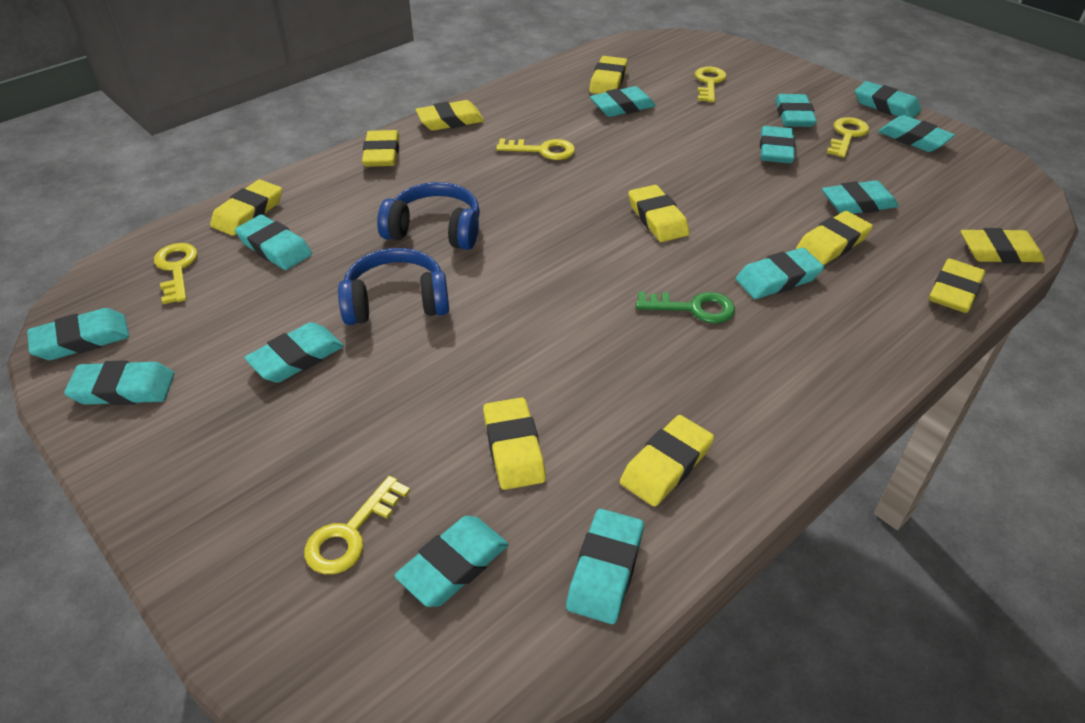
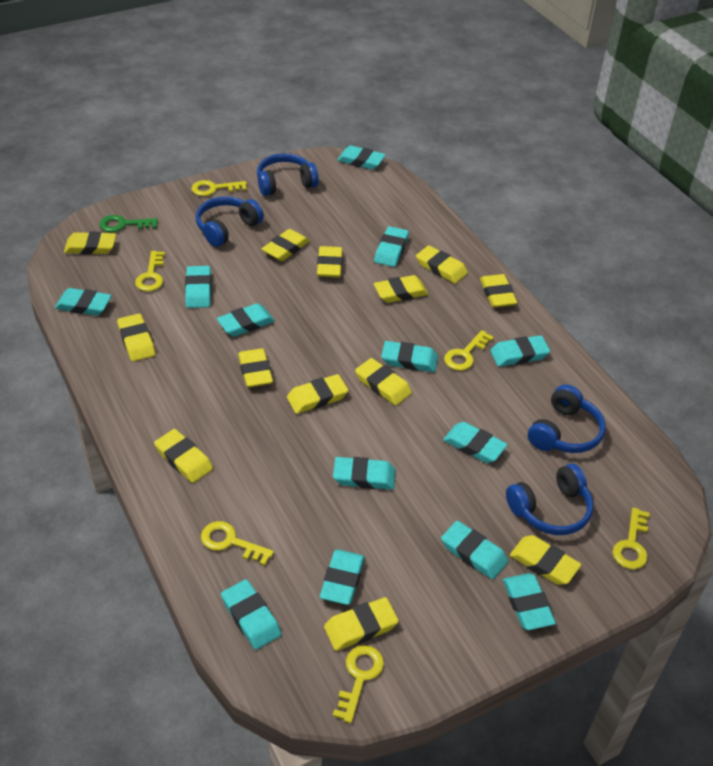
blue headphones: 2 -> 4
yellow eraser: 10 -> 13
yellow key: 5 -> 6

